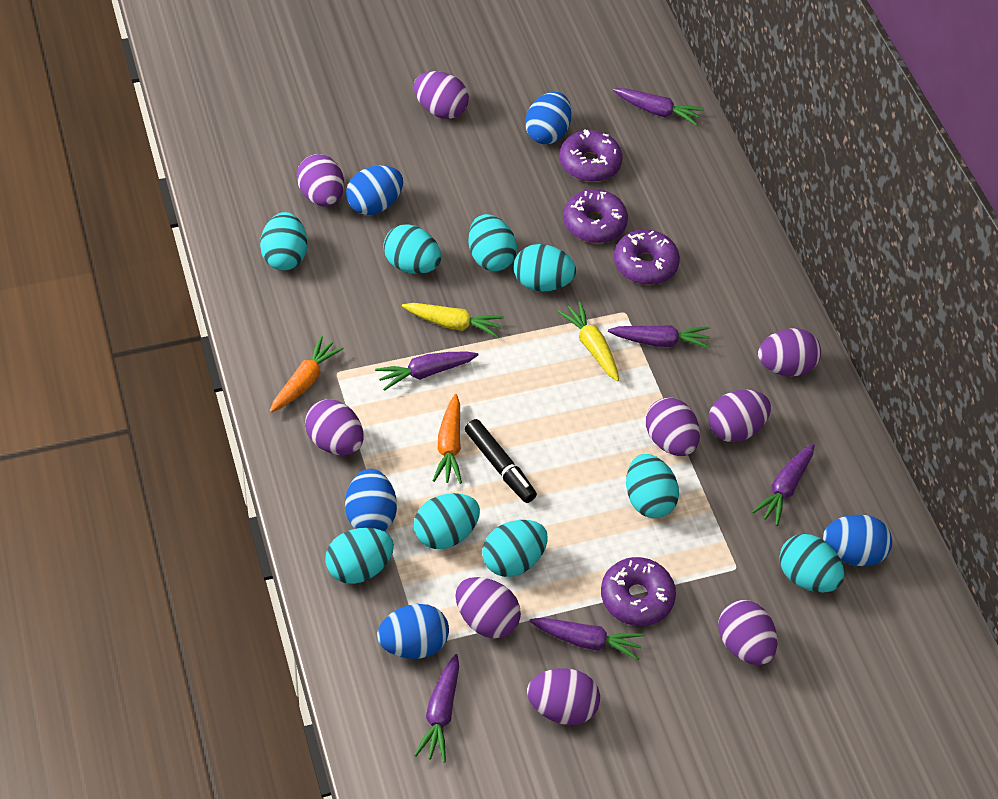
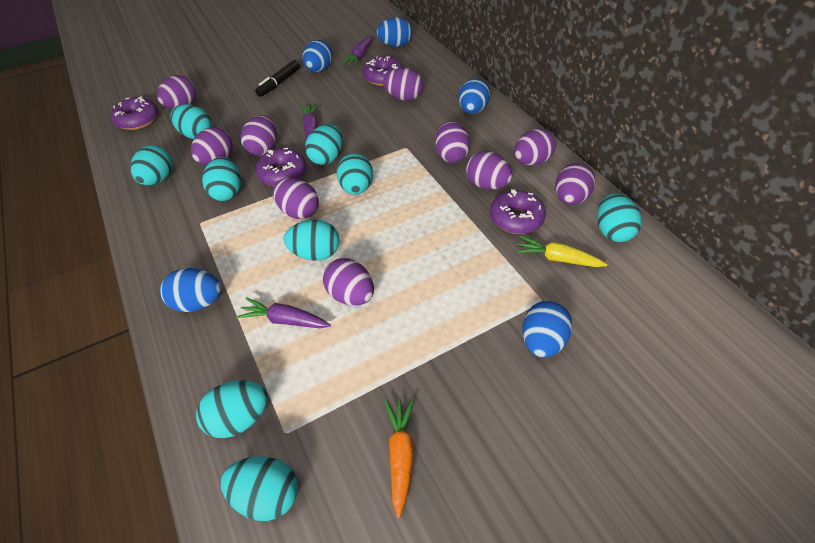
orange carrot: 2 -> 1
purple carrot: 6 -> 3
purple egg: 9 -> 10
yellow carrot: 2 -> 1

